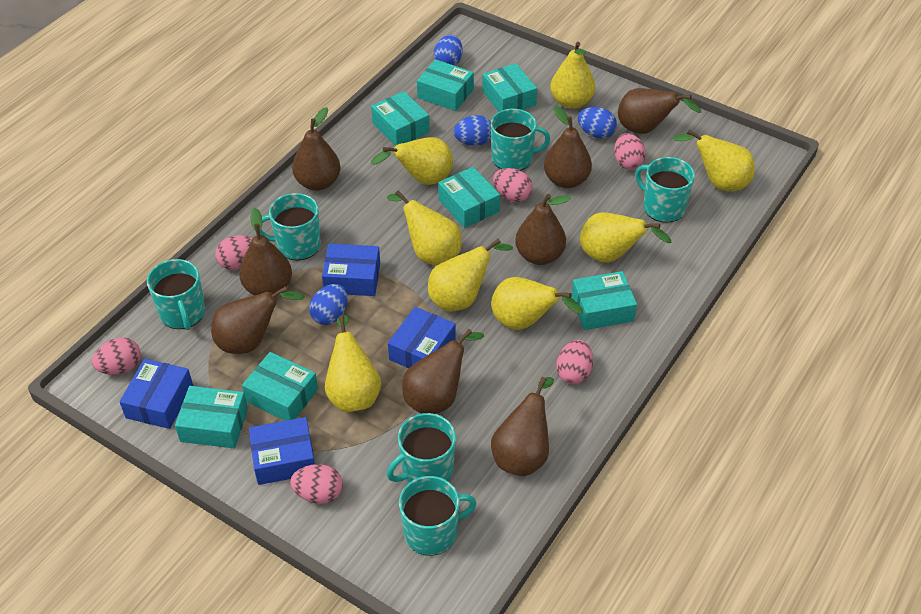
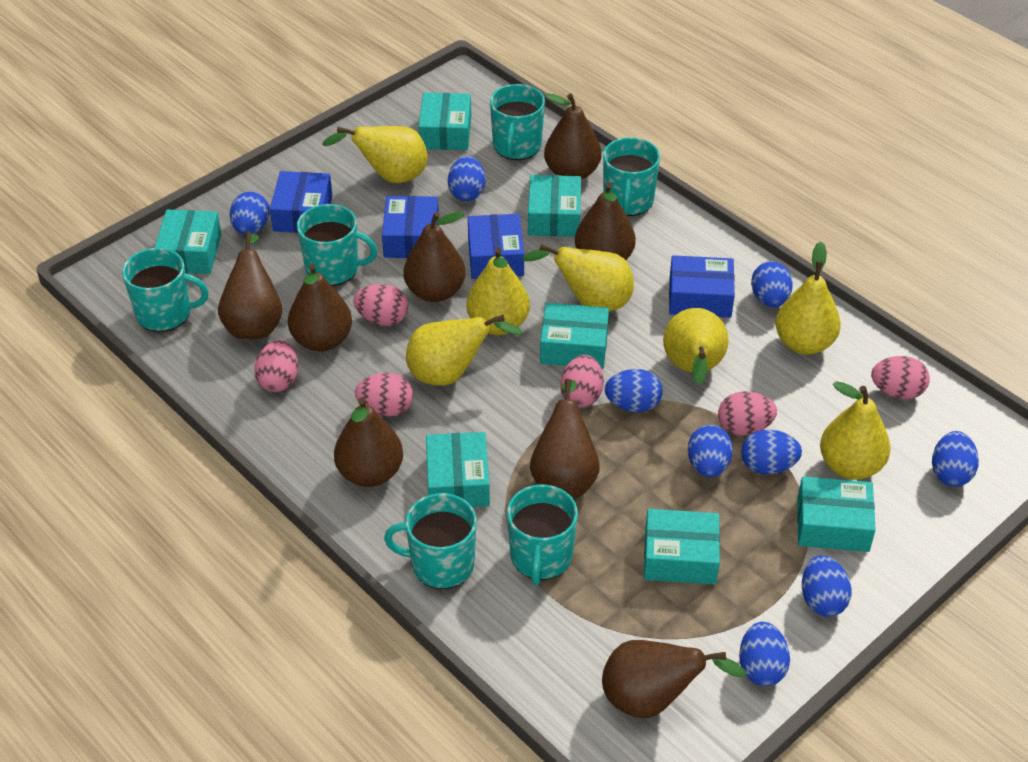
blue egg: 4 -> 9
yellow pear: 8 -> 7

